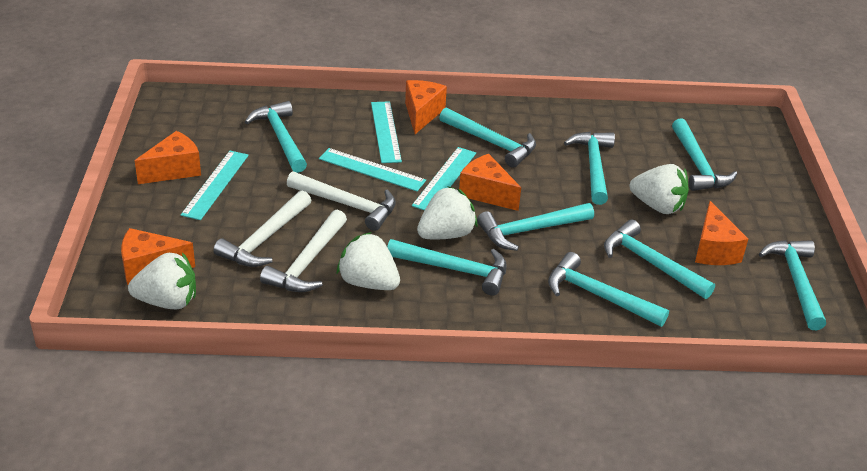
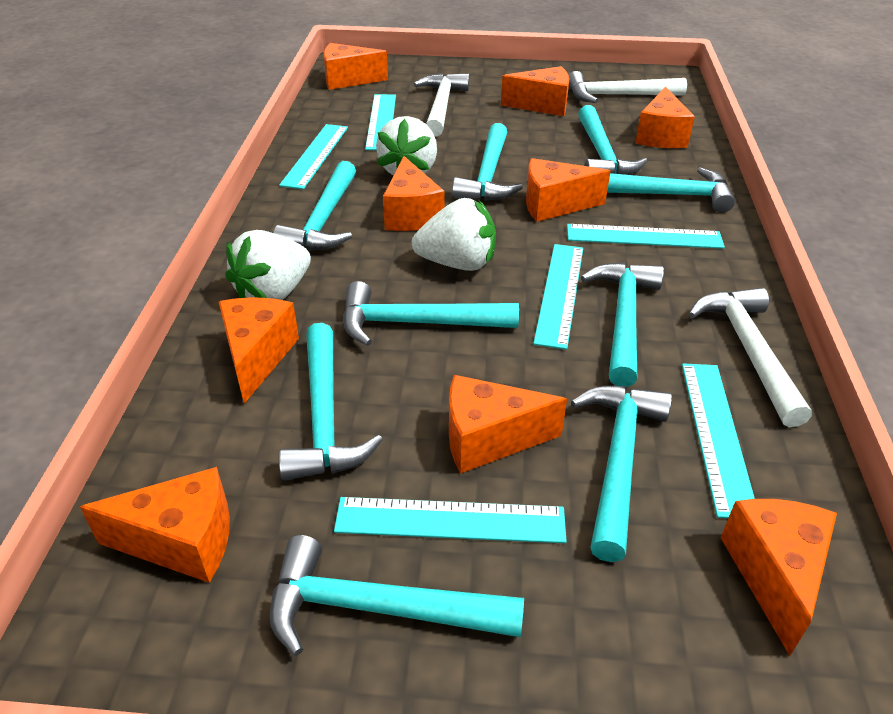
orange cheese: 5 -> 9
turquoise ruler: 4 -> 6
white strawberry: 4 -> 3

